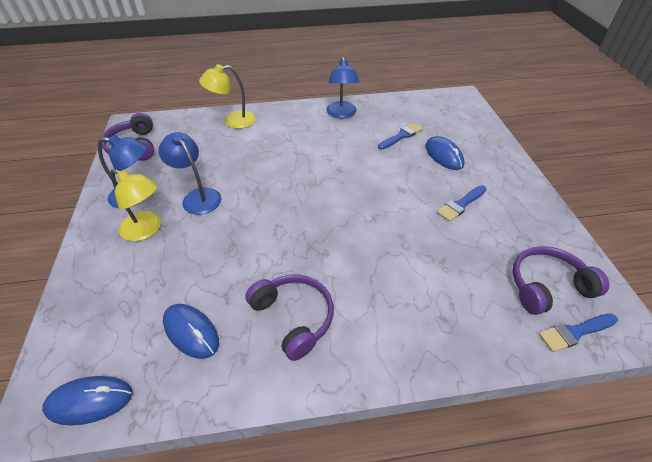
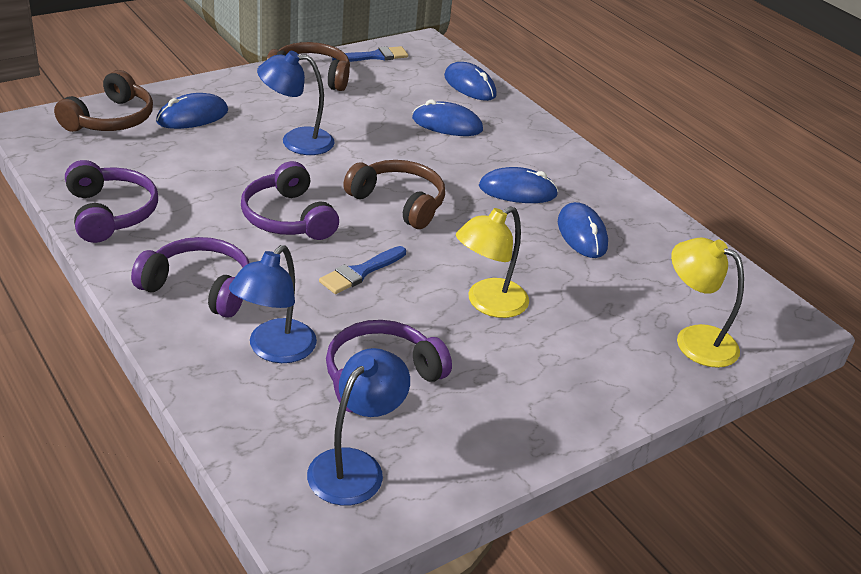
blue brush: 3 -> 2
blue mouse: 3 -> 5
brown headphones: 0 -> 3
purple headphones: 3 -> 4

